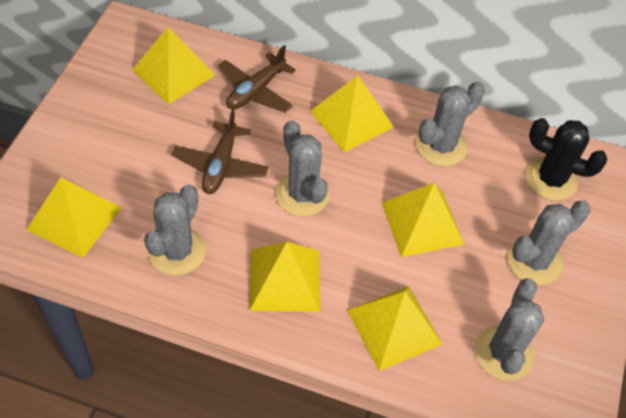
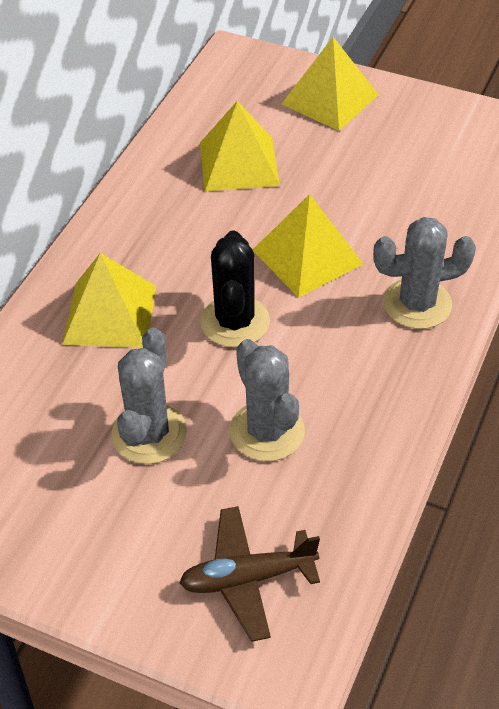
brown plane: 2 -> 1
grey cactus: 5 -> 3
yellow pyramid: 6 -> 4

